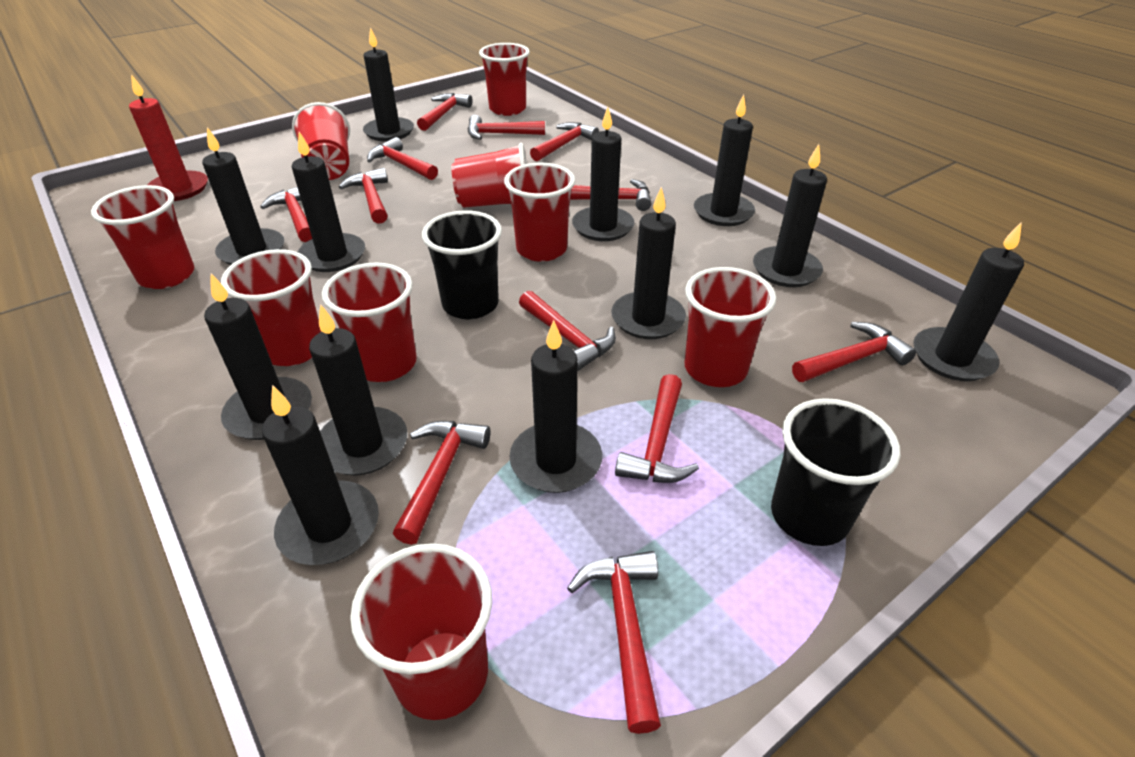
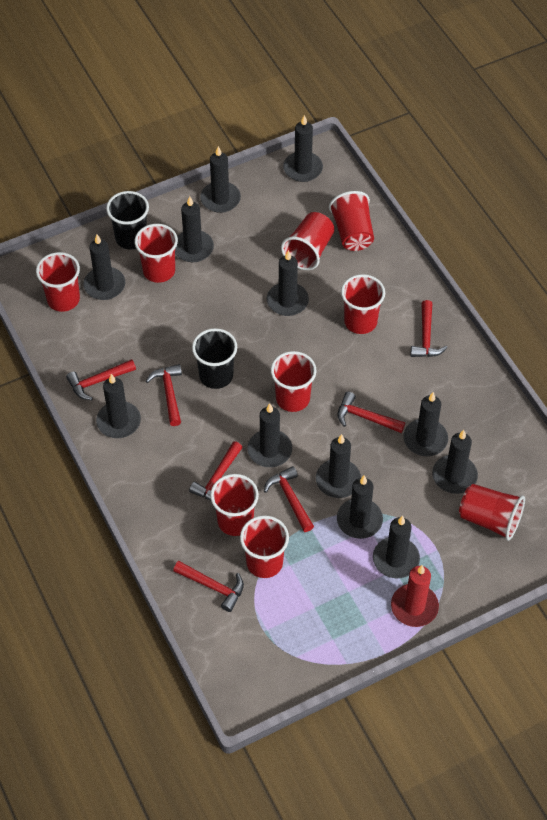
red hammer: 12 -> 7

